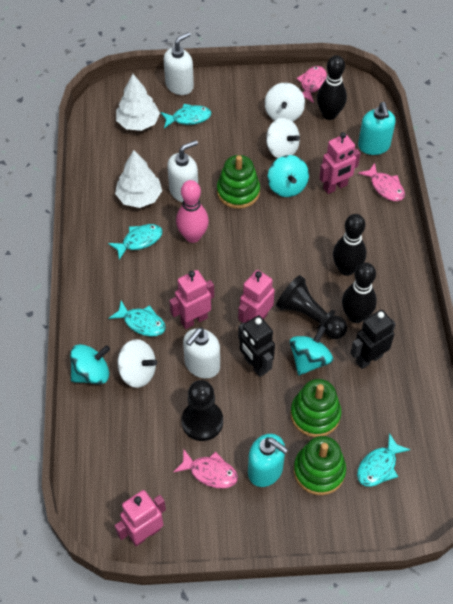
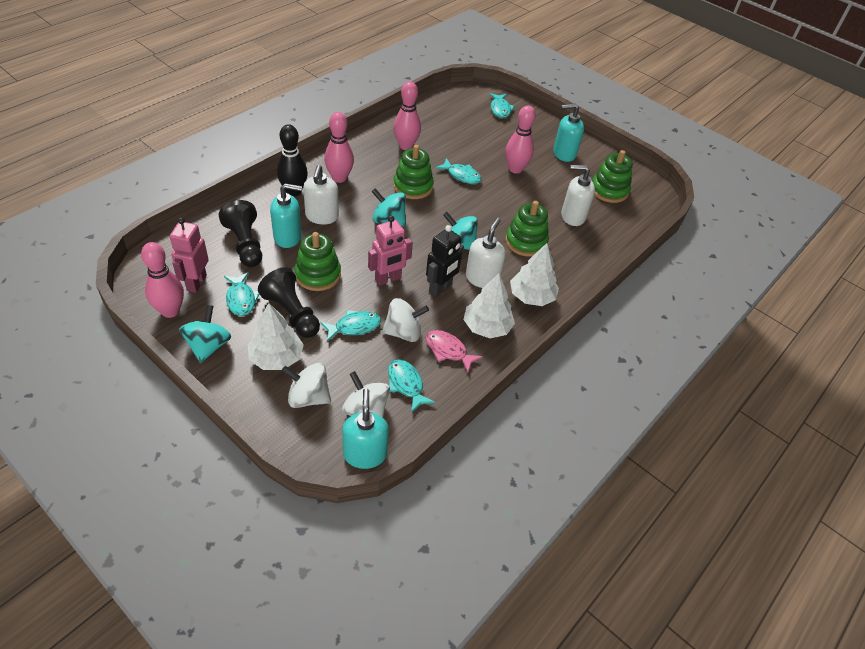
black bowling pin: 3 -> 1
black robot: 2 -> 1
green stacking toy: 3 -> 4
pink bowling pin: 1 -> 4
pink fish: 3 -> 1
pink robot: 4 -> 2
turquoise fish: 4 -> 5
turquoise soap dispenser: 2 -> 3
white tree: 2 -> 3

